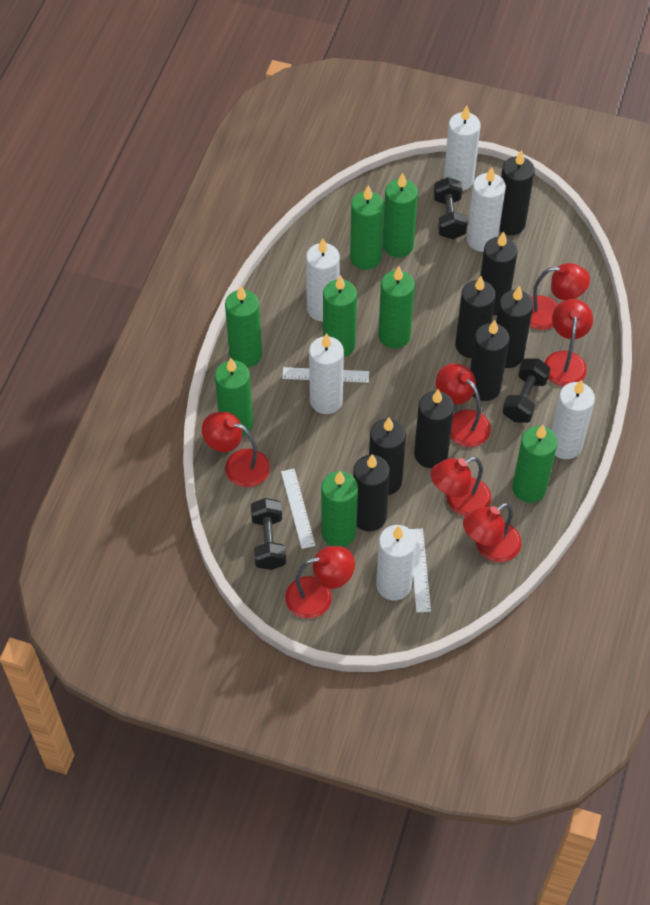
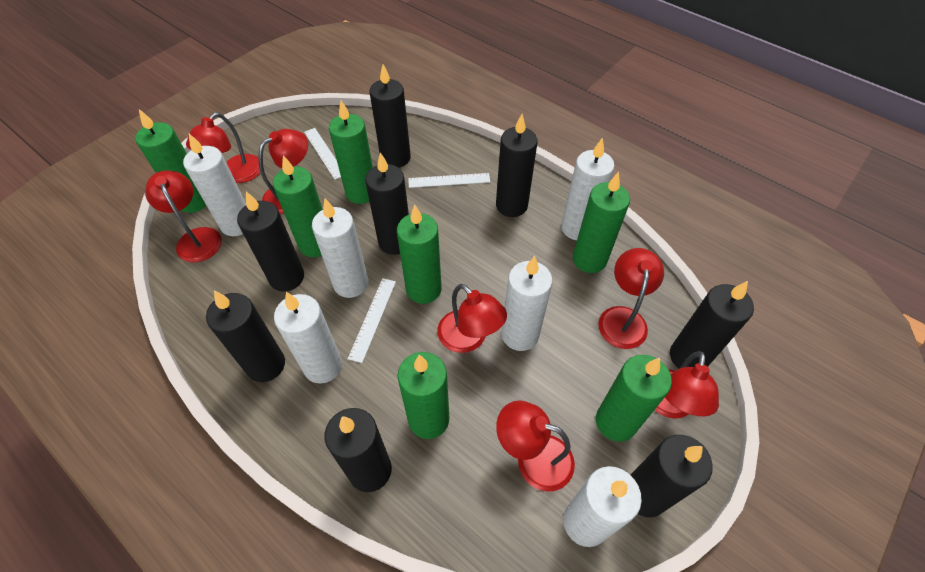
black dumbbell: 3 -> 0
green candle: 8 -> 7

